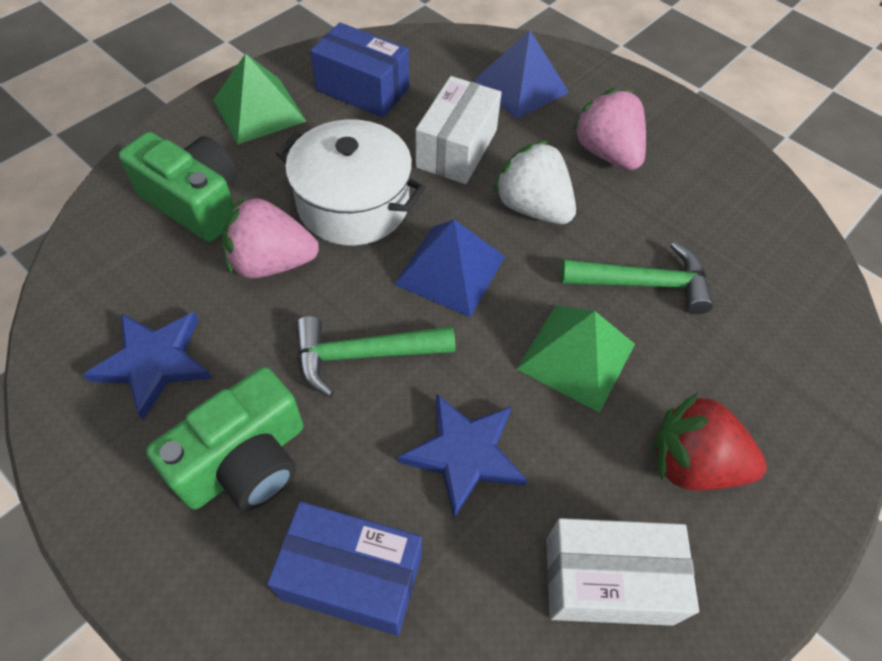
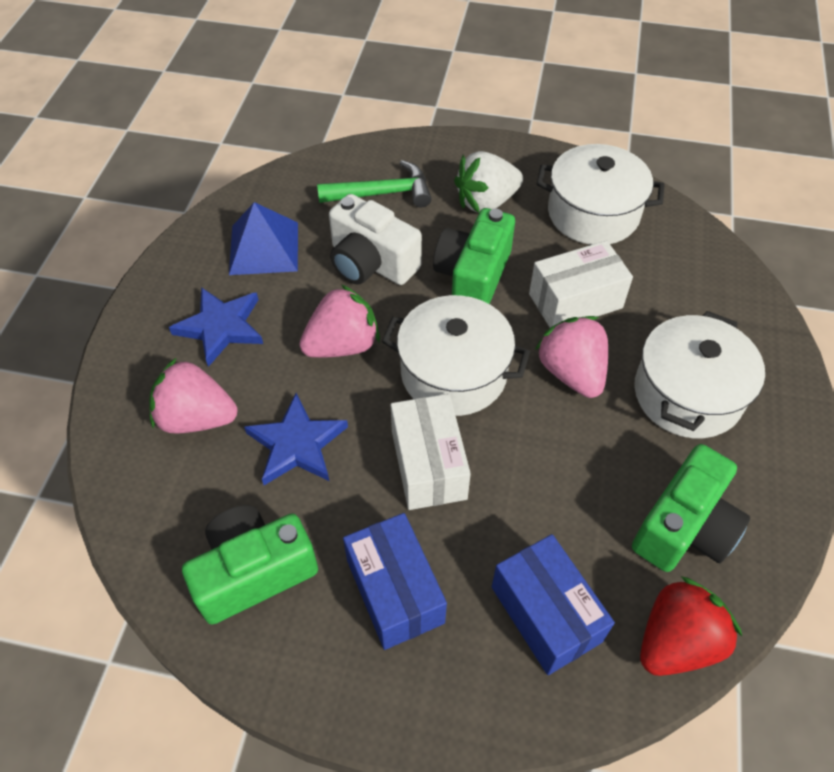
blue pyramid: 2 -> 1
green camera: 2 -> 3
green hammer: 2 -> 1
green pyramid: 2 -> 0
pink strawberry: 2 -> 3
white camera: 0 -> 1
white pot: 1 -> 3

